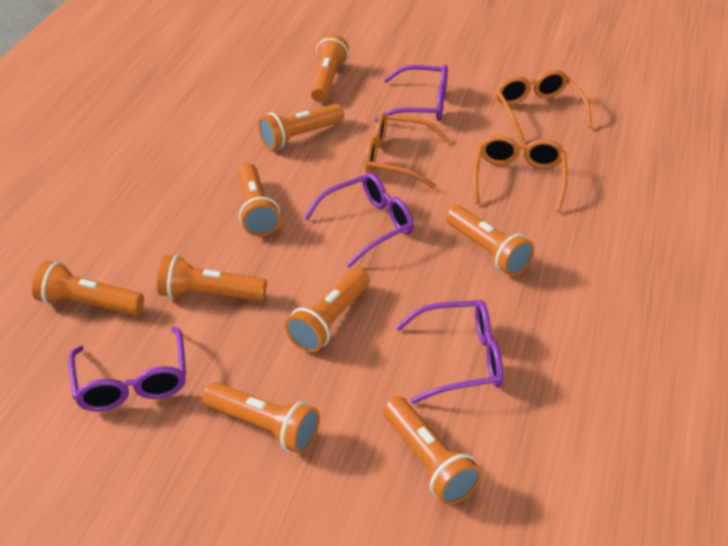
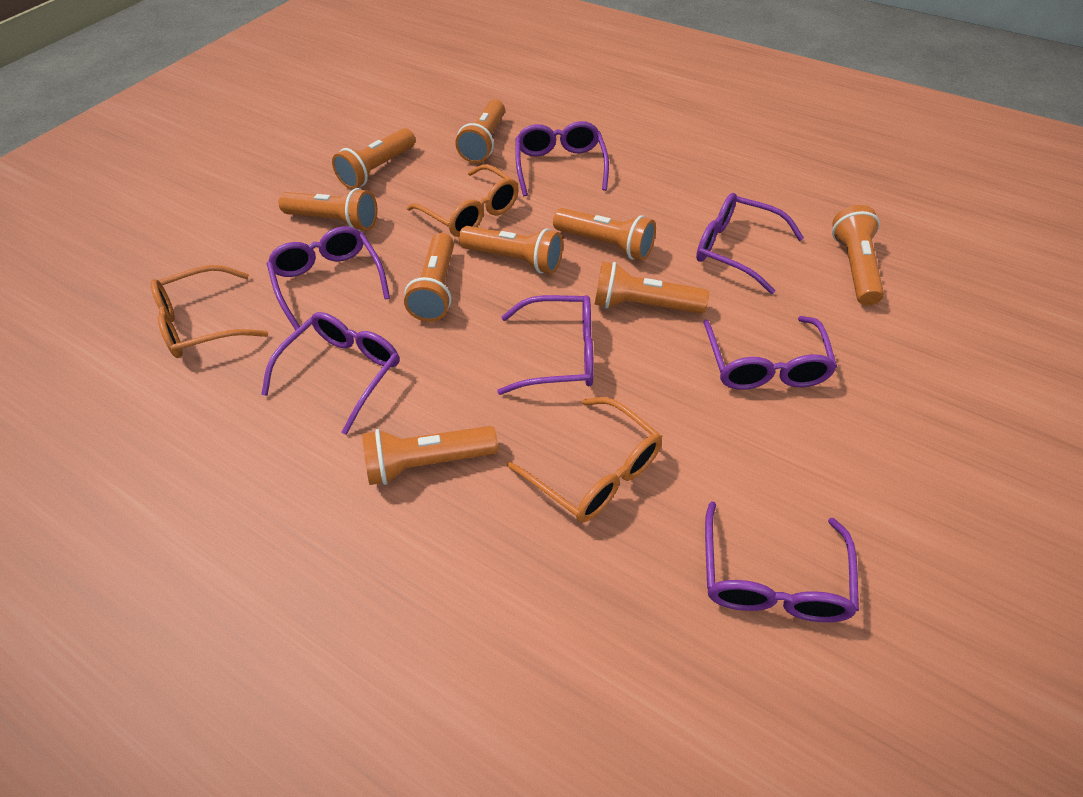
purple glasses: 4 -> 7

